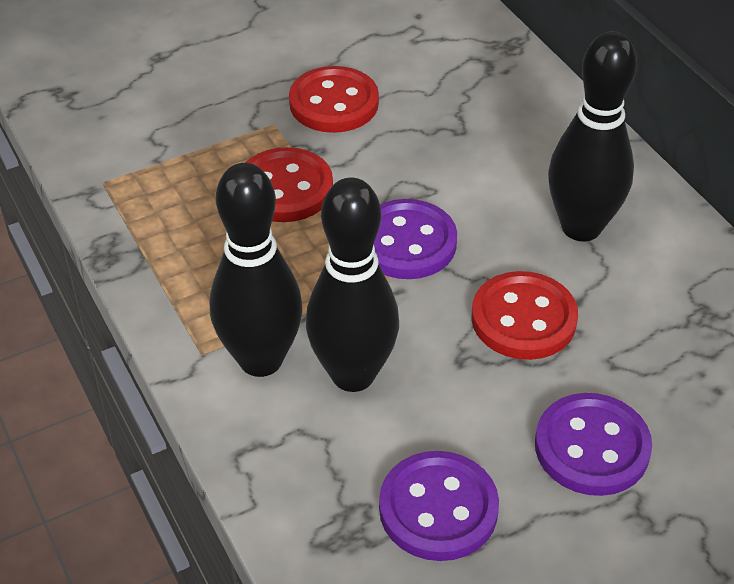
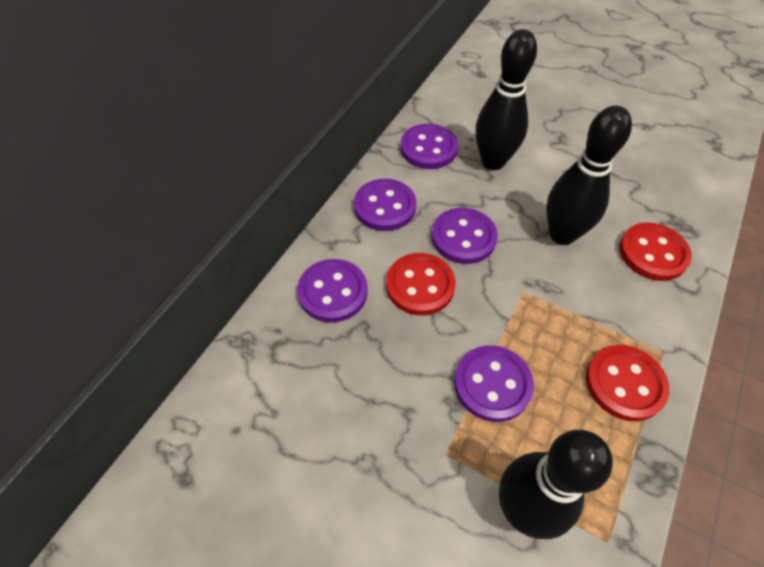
purple button: 3 -> 5

